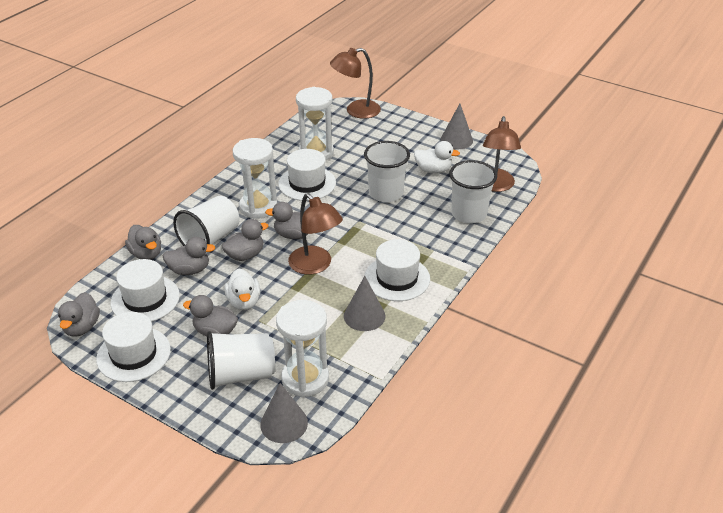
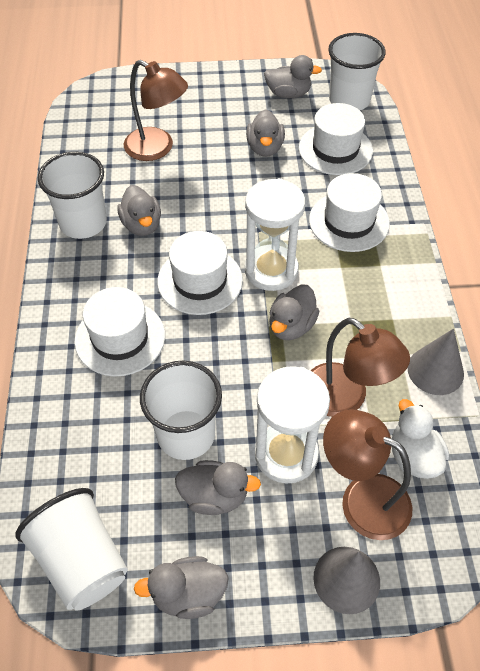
grey cone: 3 -> 2
white duck: 2 -> 1
white hourglass: 3 -> 2

